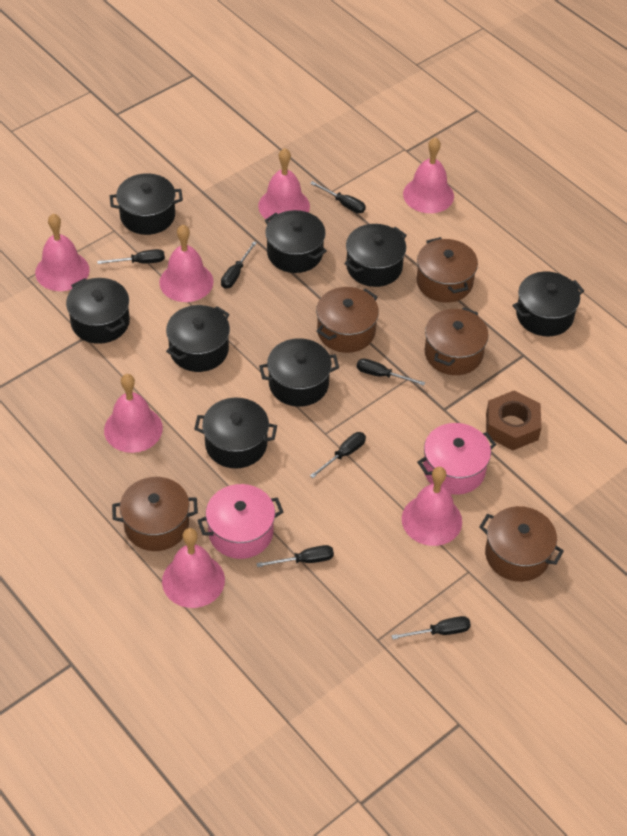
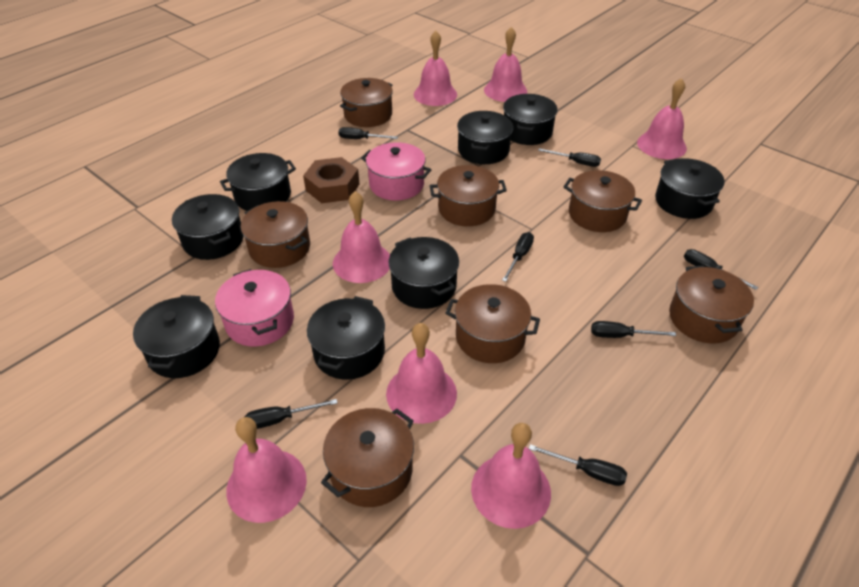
brown pot: 5 -> 7

